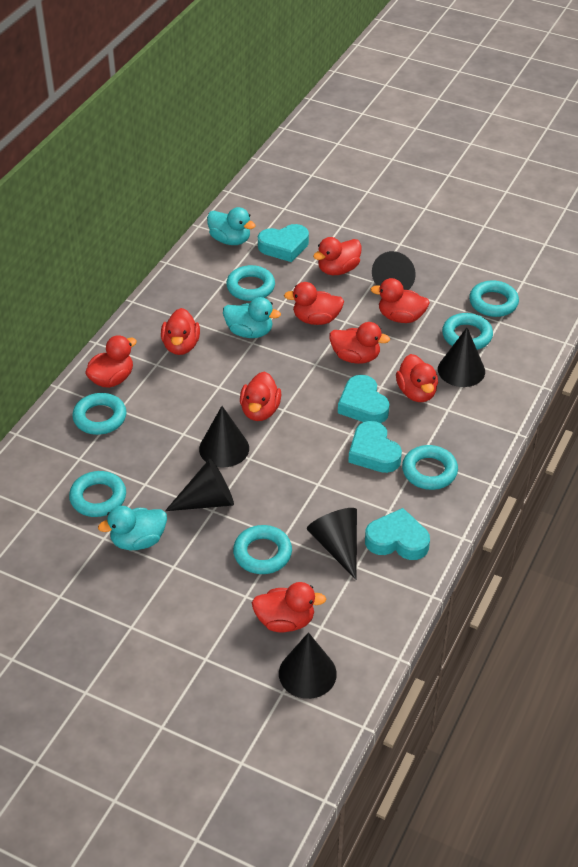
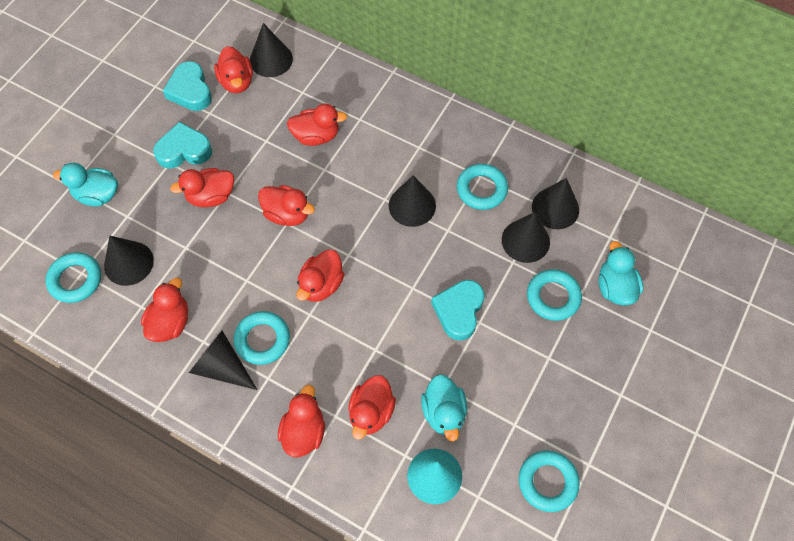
red duck: 9 -> 8
turquoise cone: 0 -> 1
turquoise heart: 4 -> 3
turquoise ring: 7 -> 5

